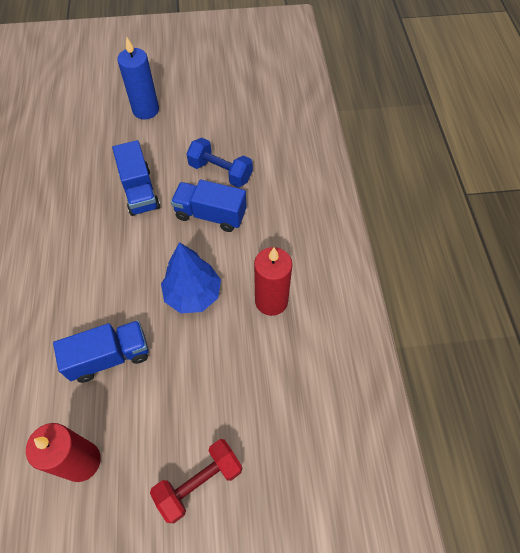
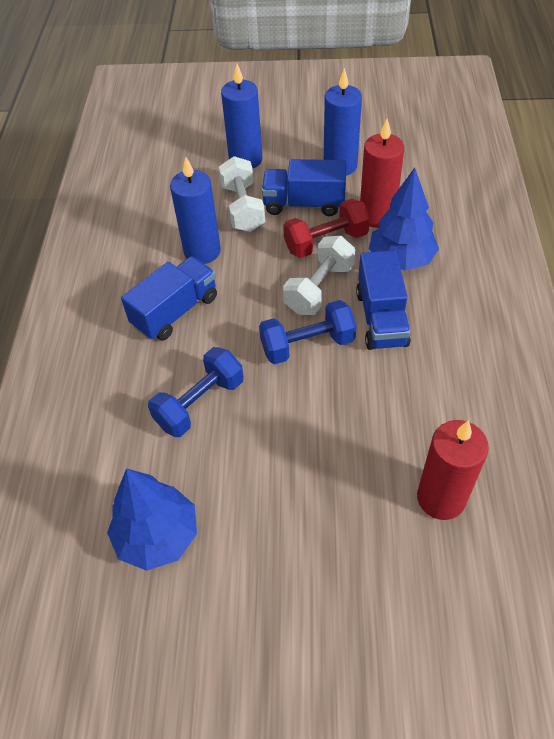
blue candle: 1 -> 3
blue dumbbell: 1 -> 2
blue tree: 1 -> 2
white dumbbell: 0 -> 2

